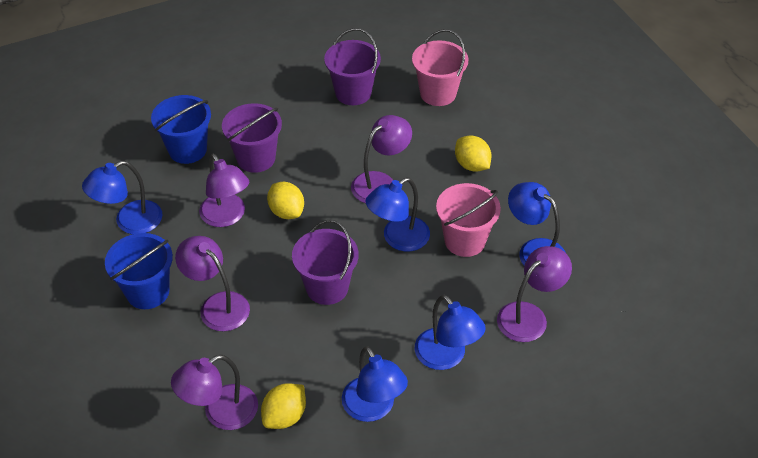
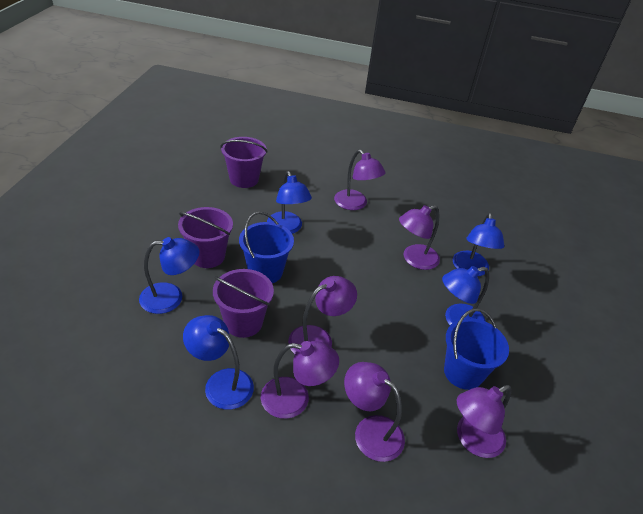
pink bucket: 2 -> 0
purple lamp: 5 -> 6
yellow lemon: 3 -> 0

